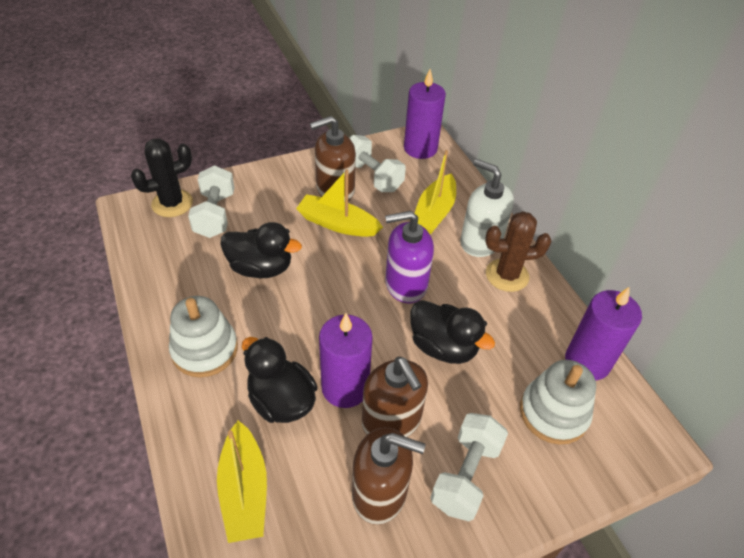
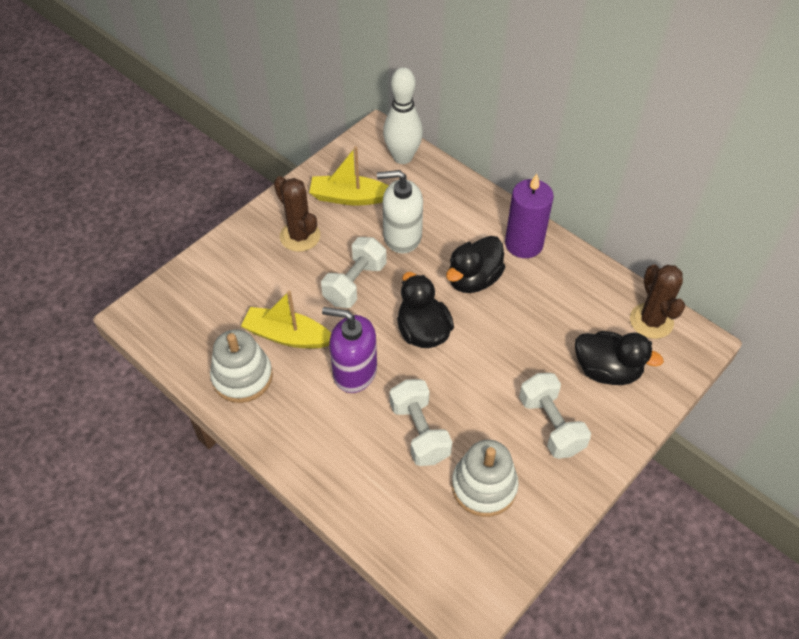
black cactus: 1 -> 0
brown cactus: 1 -> 2
brown soap dispenser: 3 -> 0
purple candle: 3 -> 1
white bowling pin: 0 -> 1
yellow boat: 3 -> 2

